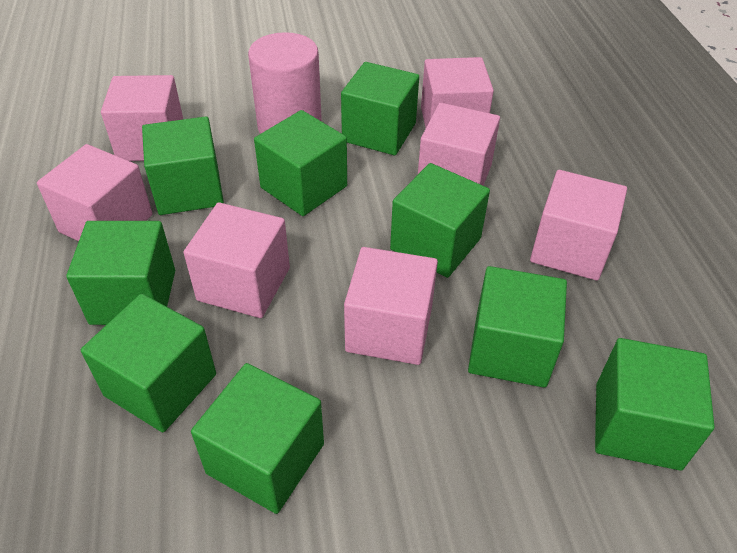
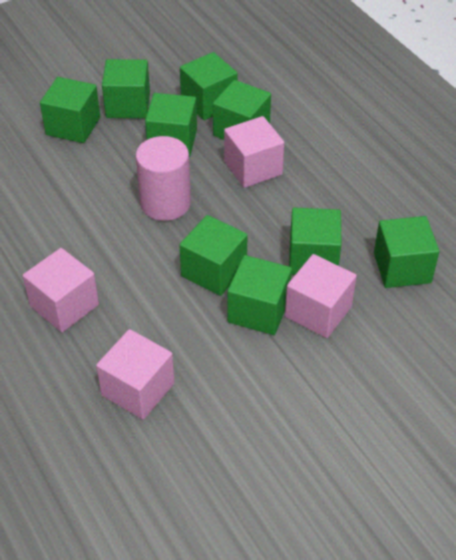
pink cube: 7 -> 4

